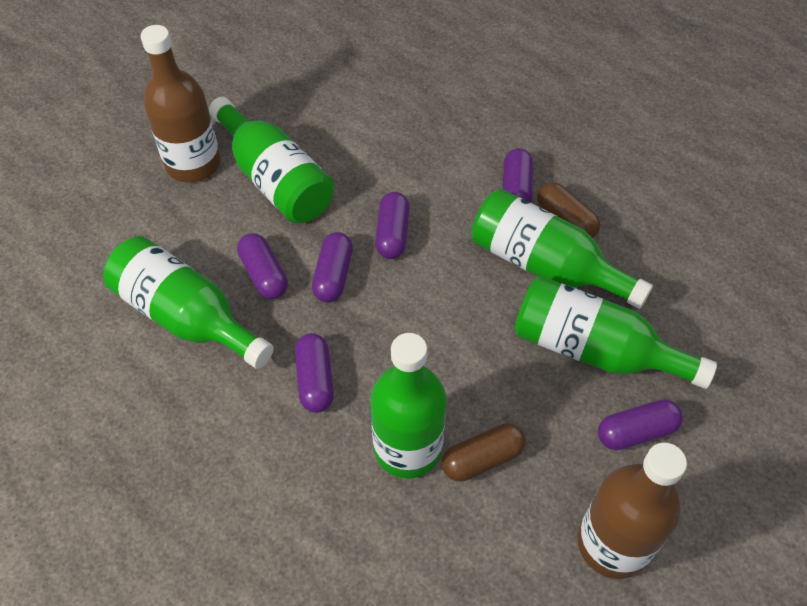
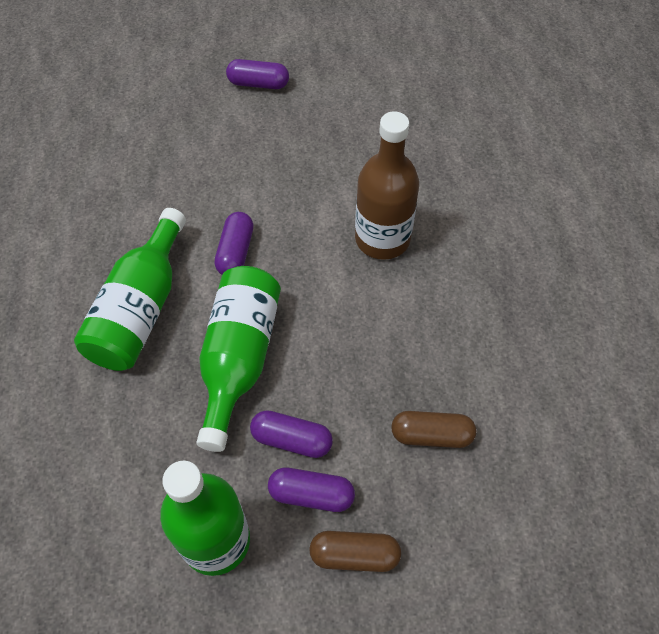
brown bottle: 2 -> 1
green bottle: 5 -> 3
purple capsule: 6 -> 4

